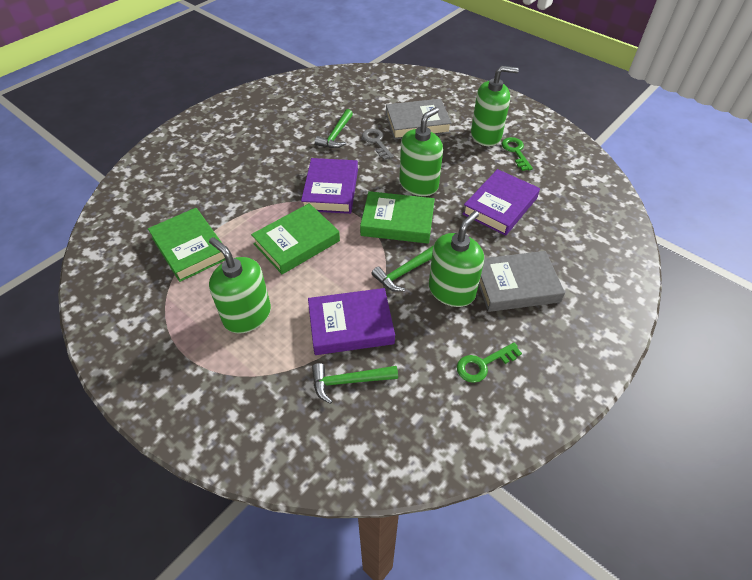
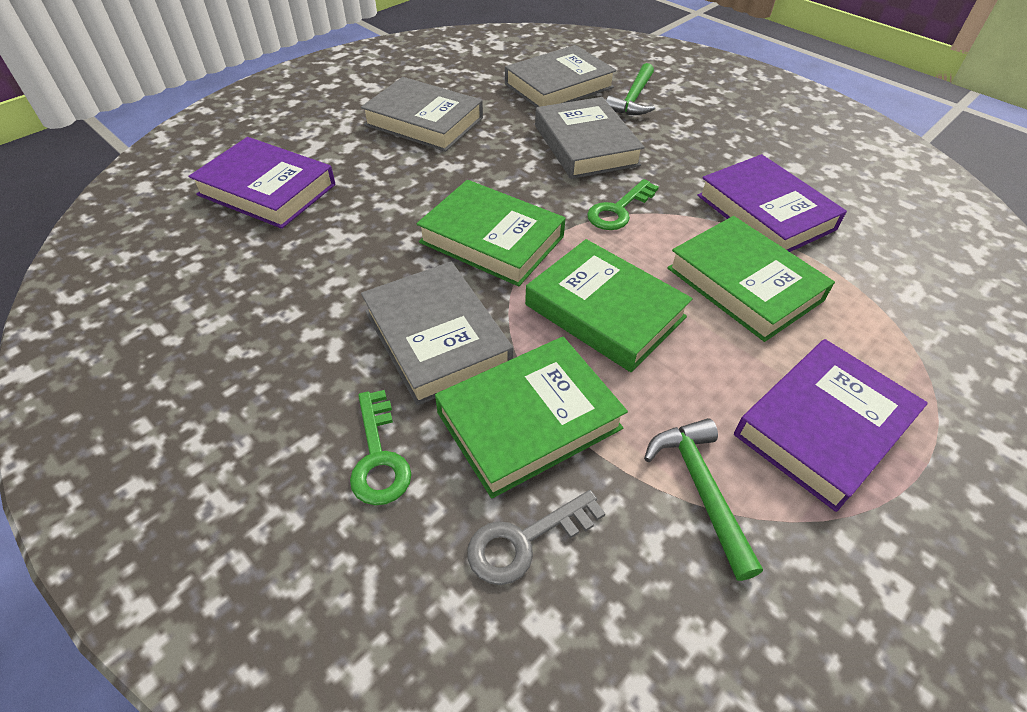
green book: 3 -> 4
green hammer: 3 -> 2
green soap dispenser: 4 -> 0
grey book: 2 -> 4

